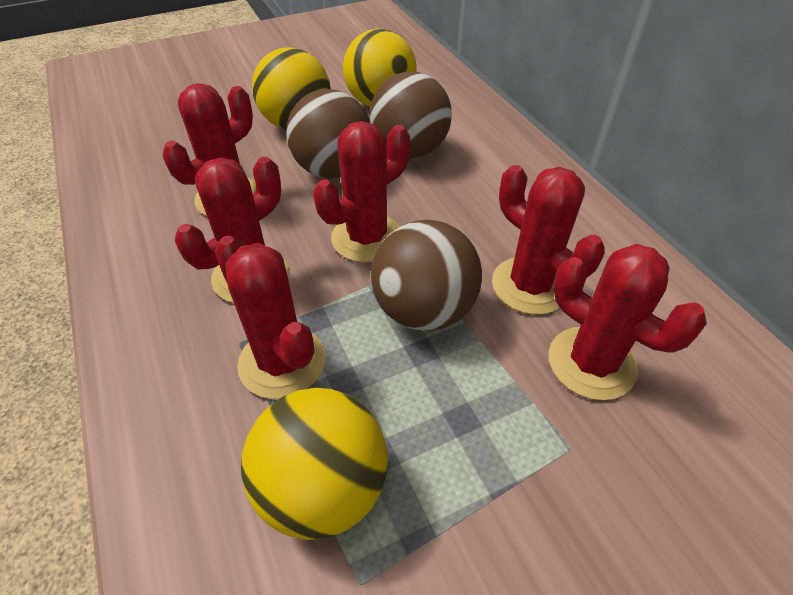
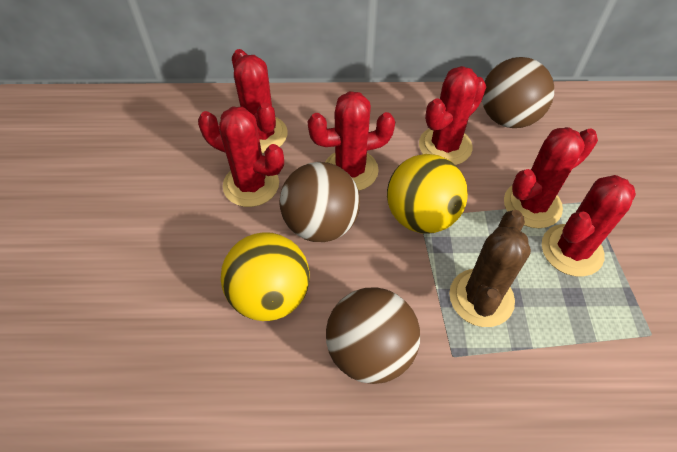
brown cactus: 0 -> 1
yellow ball: 3 -> 2

